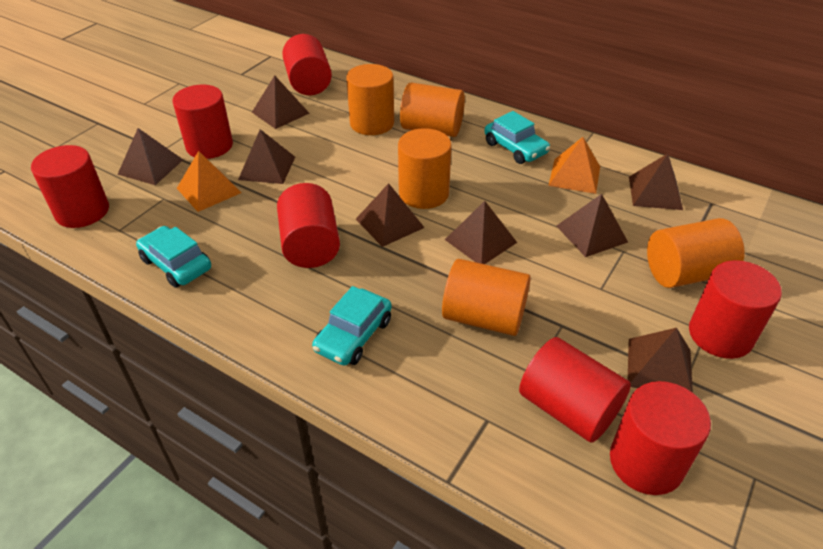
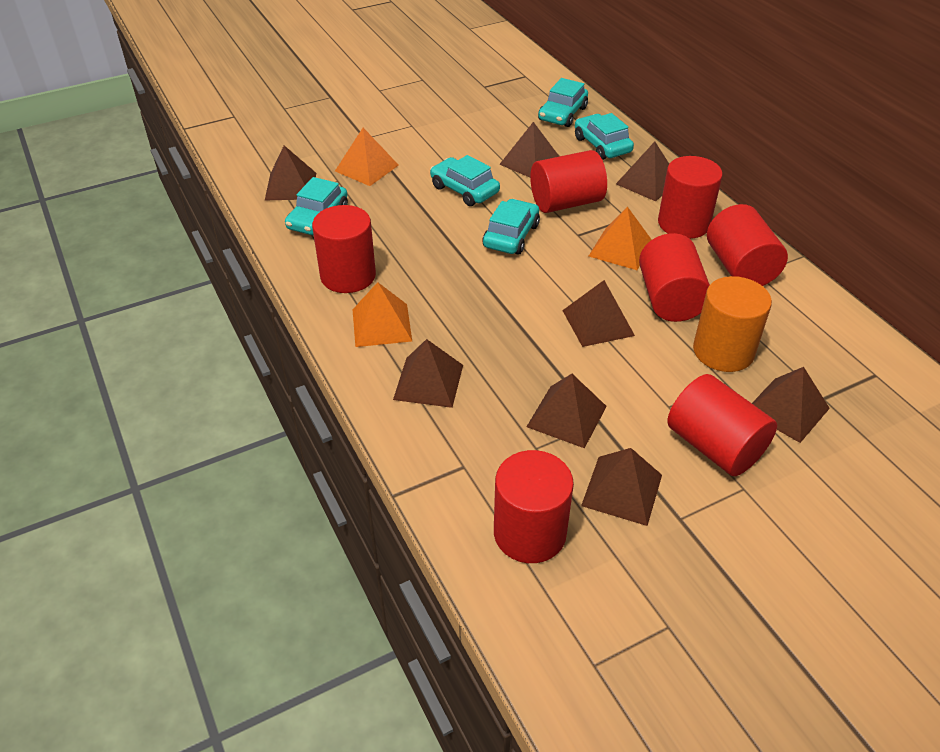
orange cylinder: 5 -> 1
orange pyramid: 2 -> 3
turquoise car: 3 -> 5

